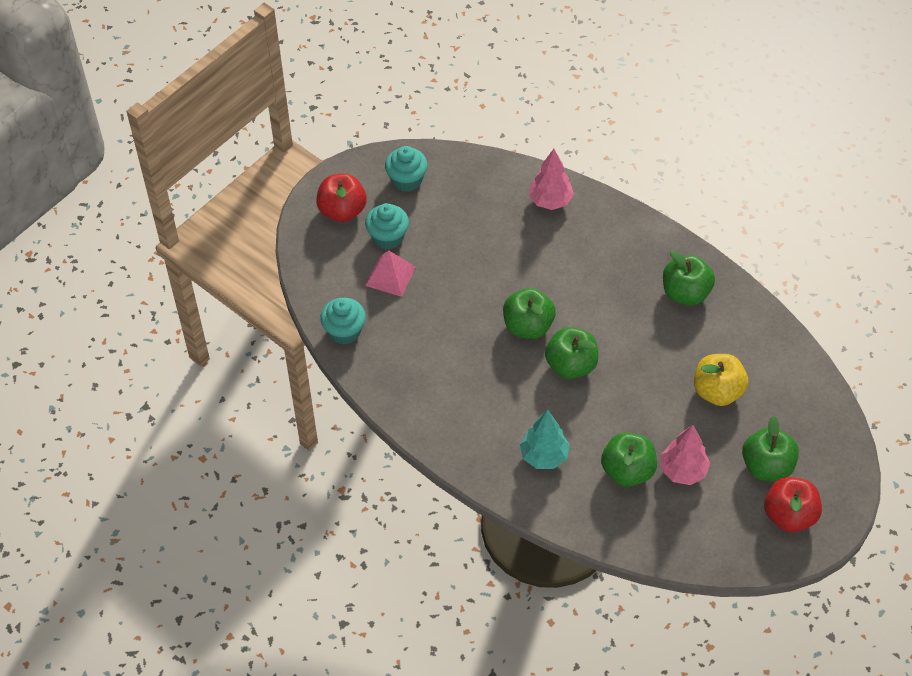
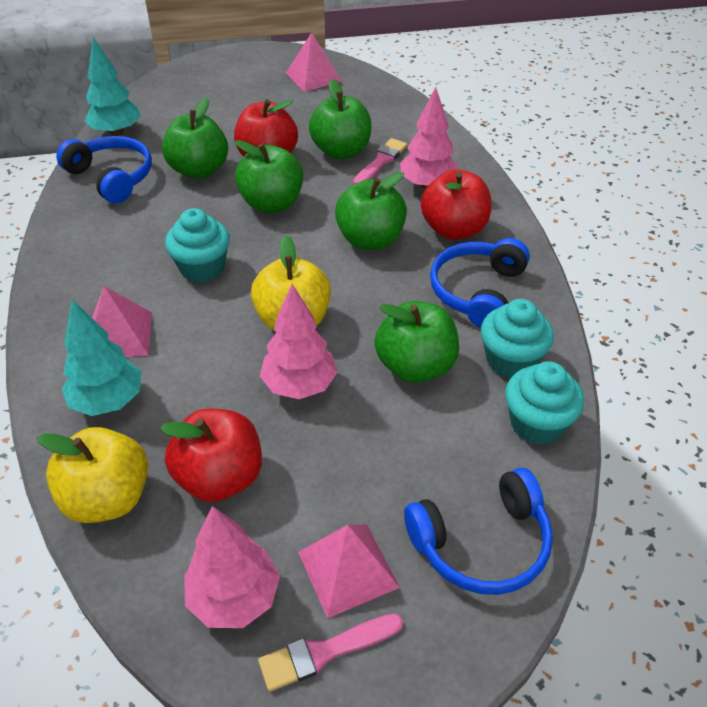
blue headphones: 0 -> 3
pink brush: 0 -> 2
pink pyramid: 1 -> 3
pink tree: 2 -> 3
red apple: 2 -> 3
turquoise tree: 1 -> 2
yellow apple: 1 -> 2

